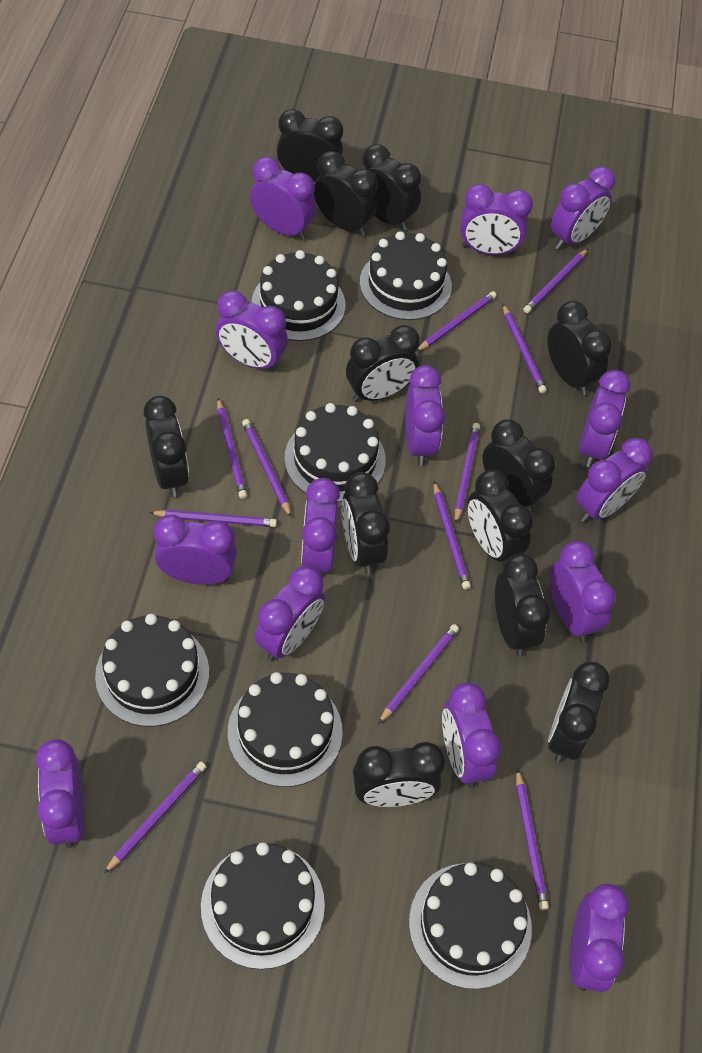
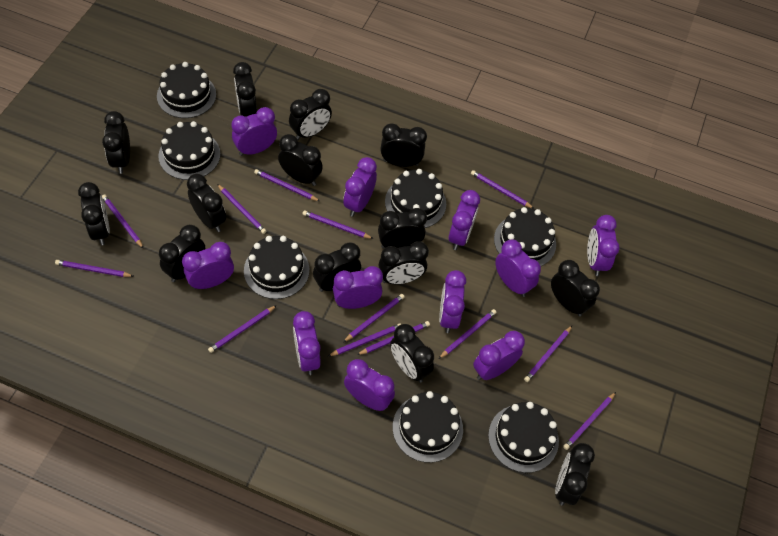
black clock: 12 -> 14
purple clock: 14 -> 11
purple pencil: 11 -> 13

